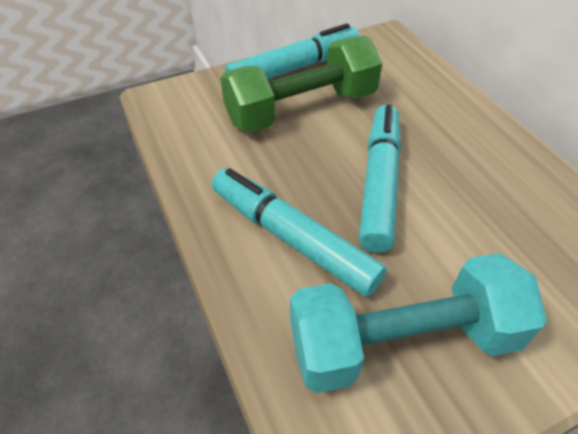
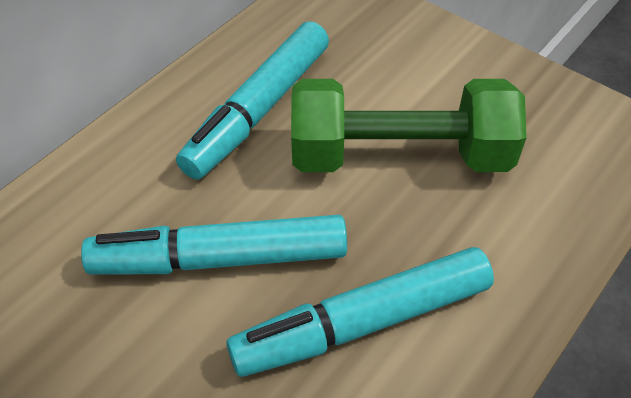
turquoise dumbbell: 1 -> 0

